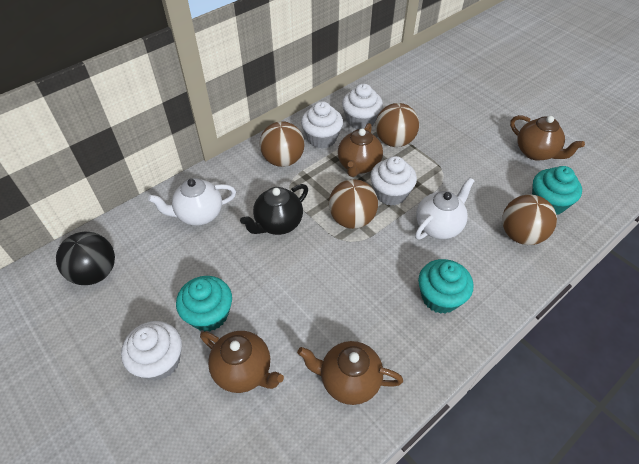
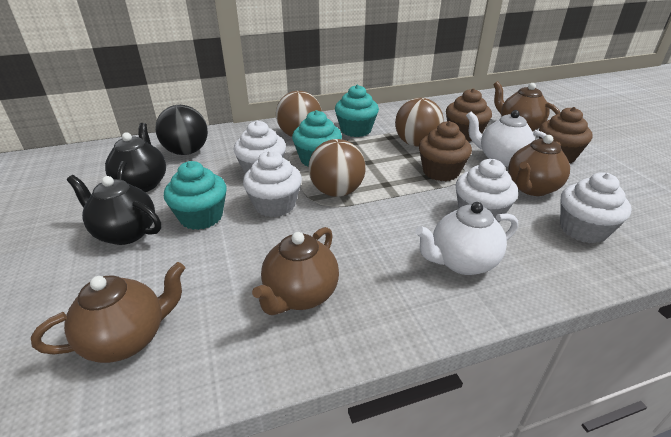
black teapot: 1 -> 2
brown ball: 4 -> 3
brown cupcake: 0 -> 3

